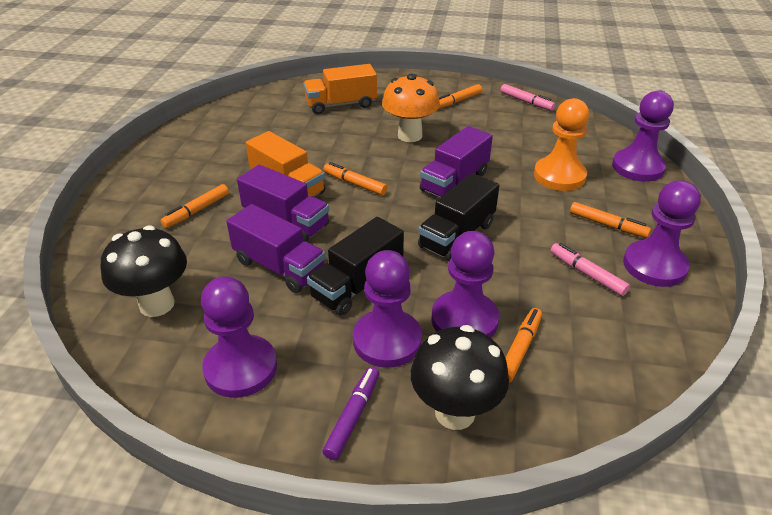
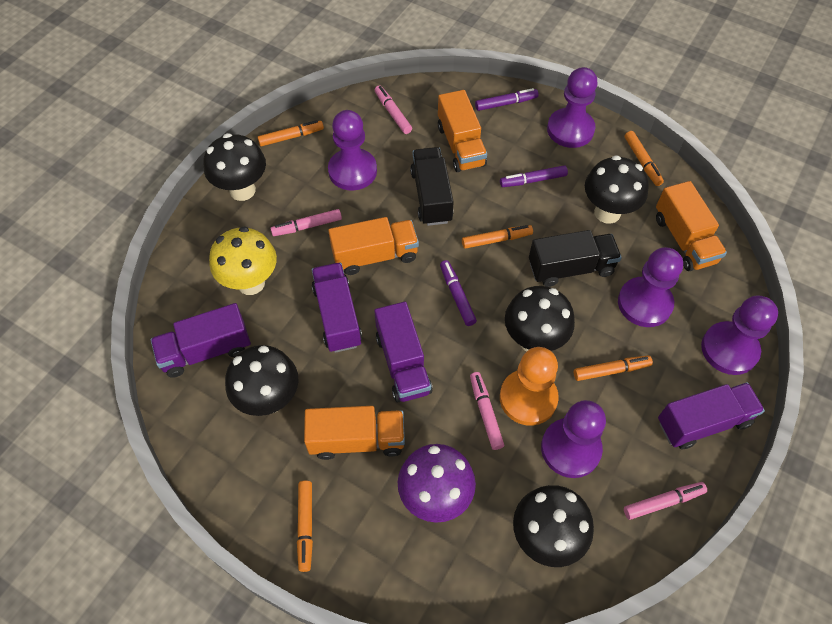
black mushroom: 2 -> 5
orange mushroom: 1 -> 0
orange truck: 2 -> 4
pink marker: 2 -> 4
purple marker: 1 -> 3
purple mushroom: 0 -> 1
purple truck: 3 -> 4
yellow mushroom: 0 -> 1

